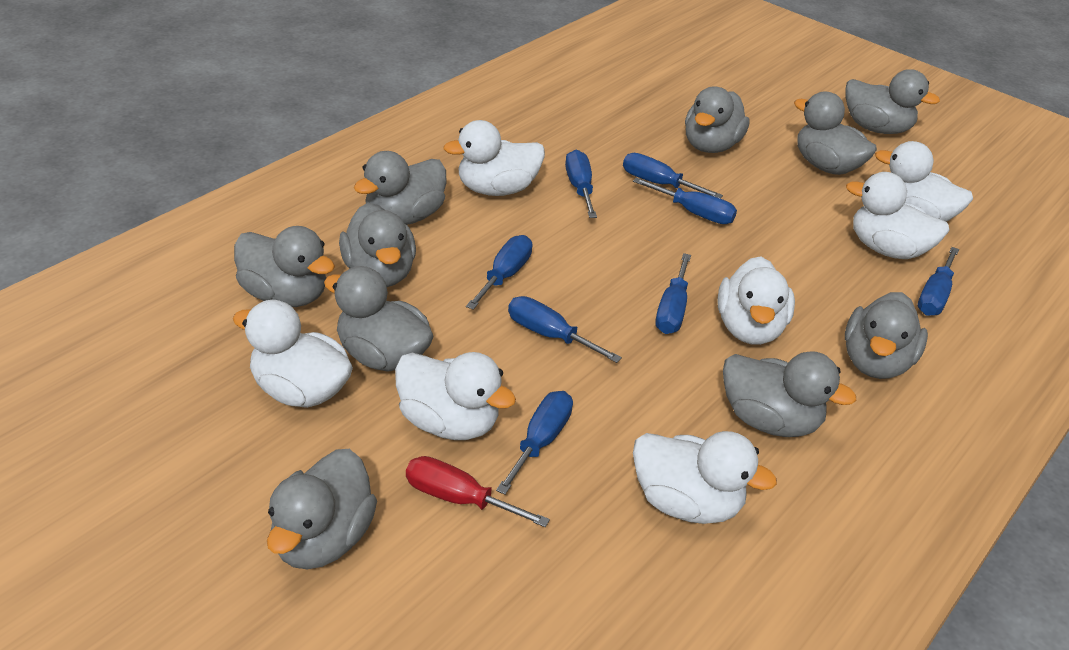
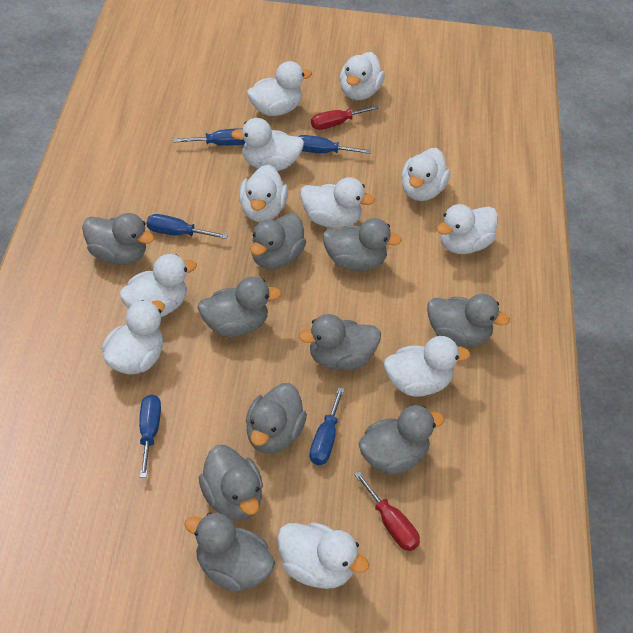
blue screwdriver: 8 -> 5
red screwdriver: 1 -> 2
white duck: 7 -> 11

